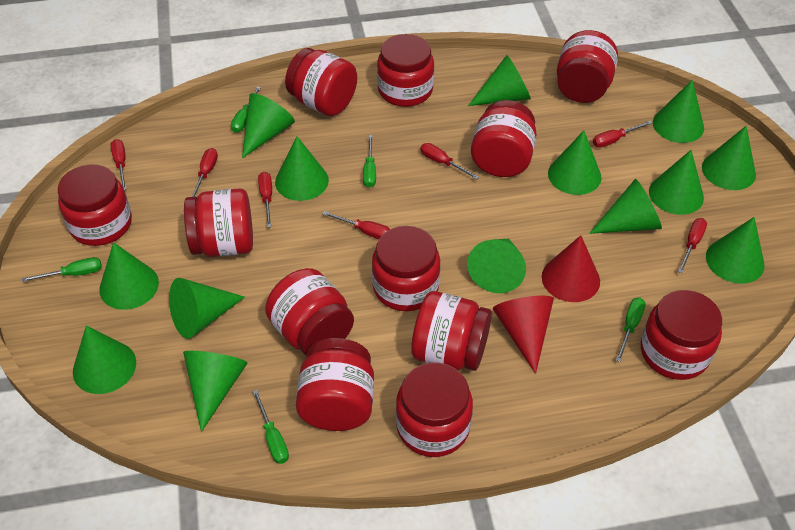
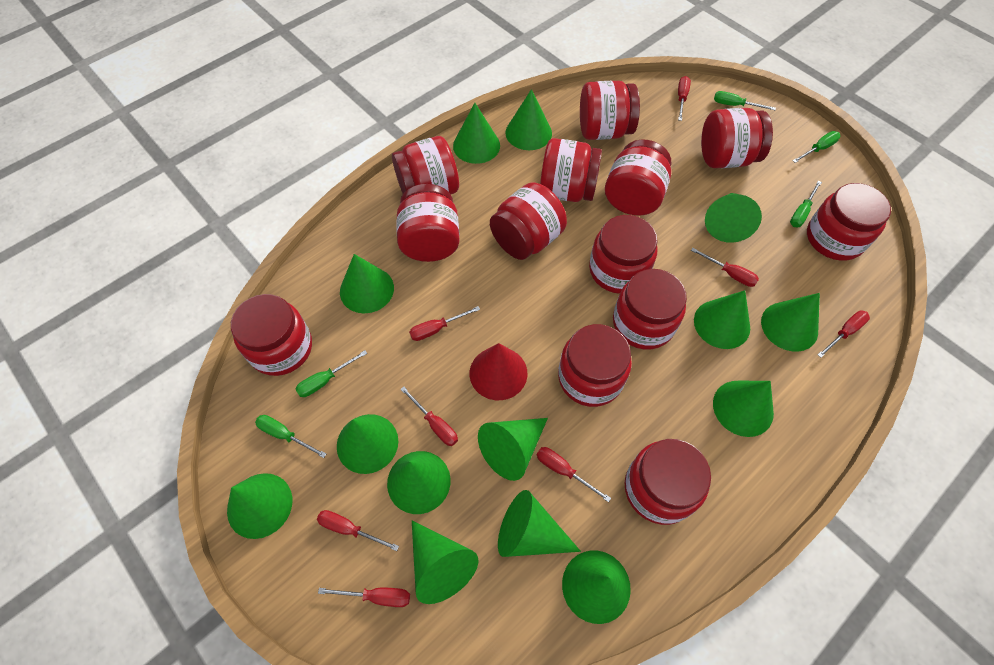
red cone: 2 -> 1
red jar: 12 -> 13
red screwdriver: 7 -> 8

